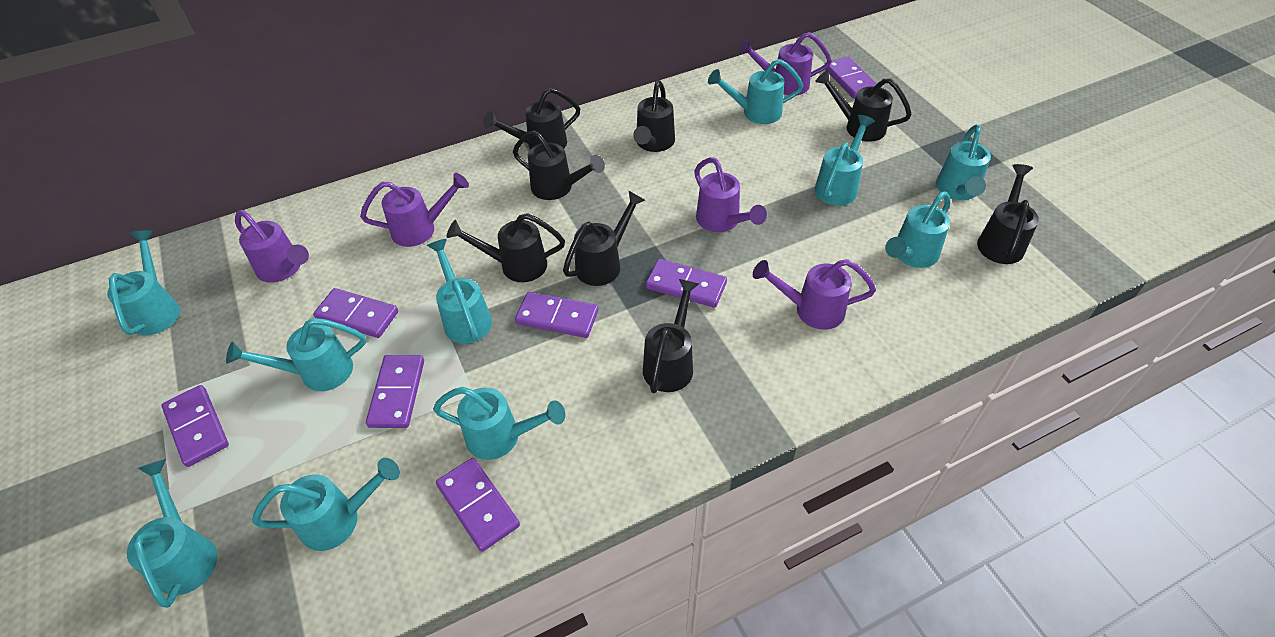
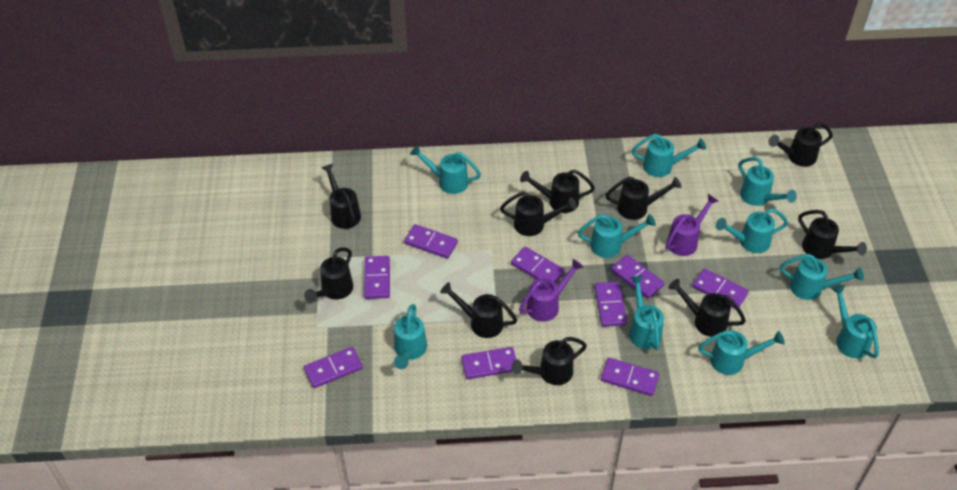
black watering can: 8 -> 10
purple domino: 7 -> 9
purple watering can: 5 -> 2

